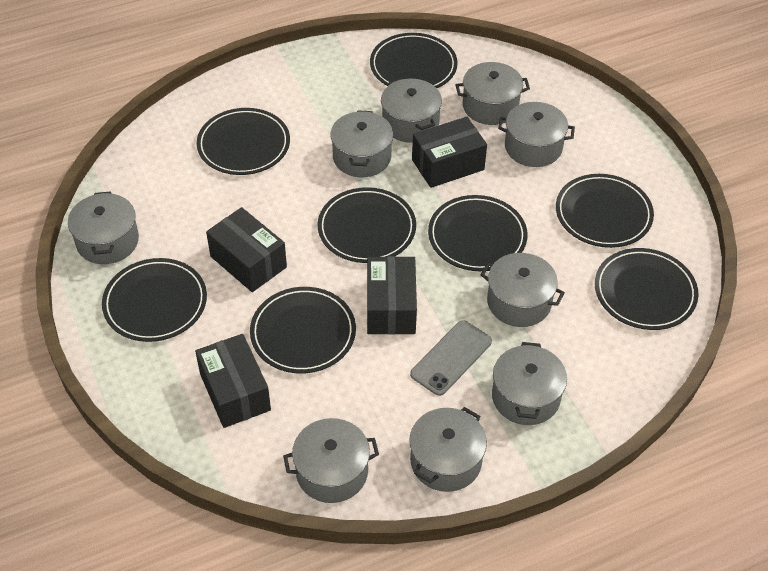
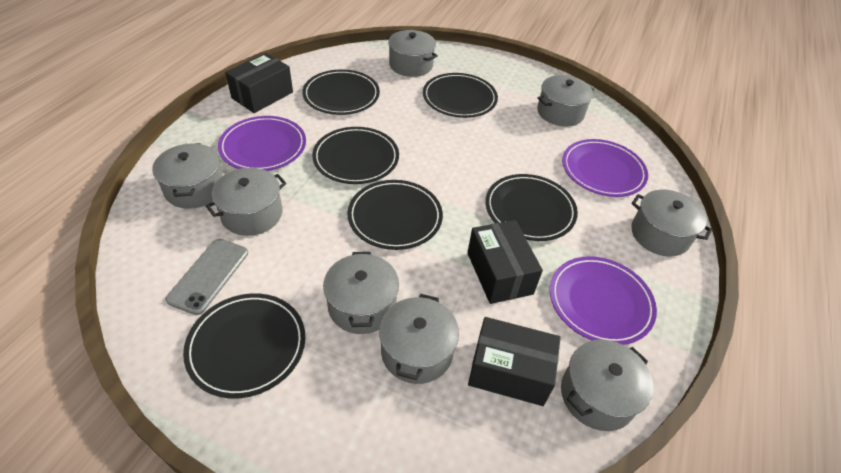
black box: 4 -> 3
black plate: 8 -> 6
grey pot: 9 -> 8
purple plate: 0 -> 3

